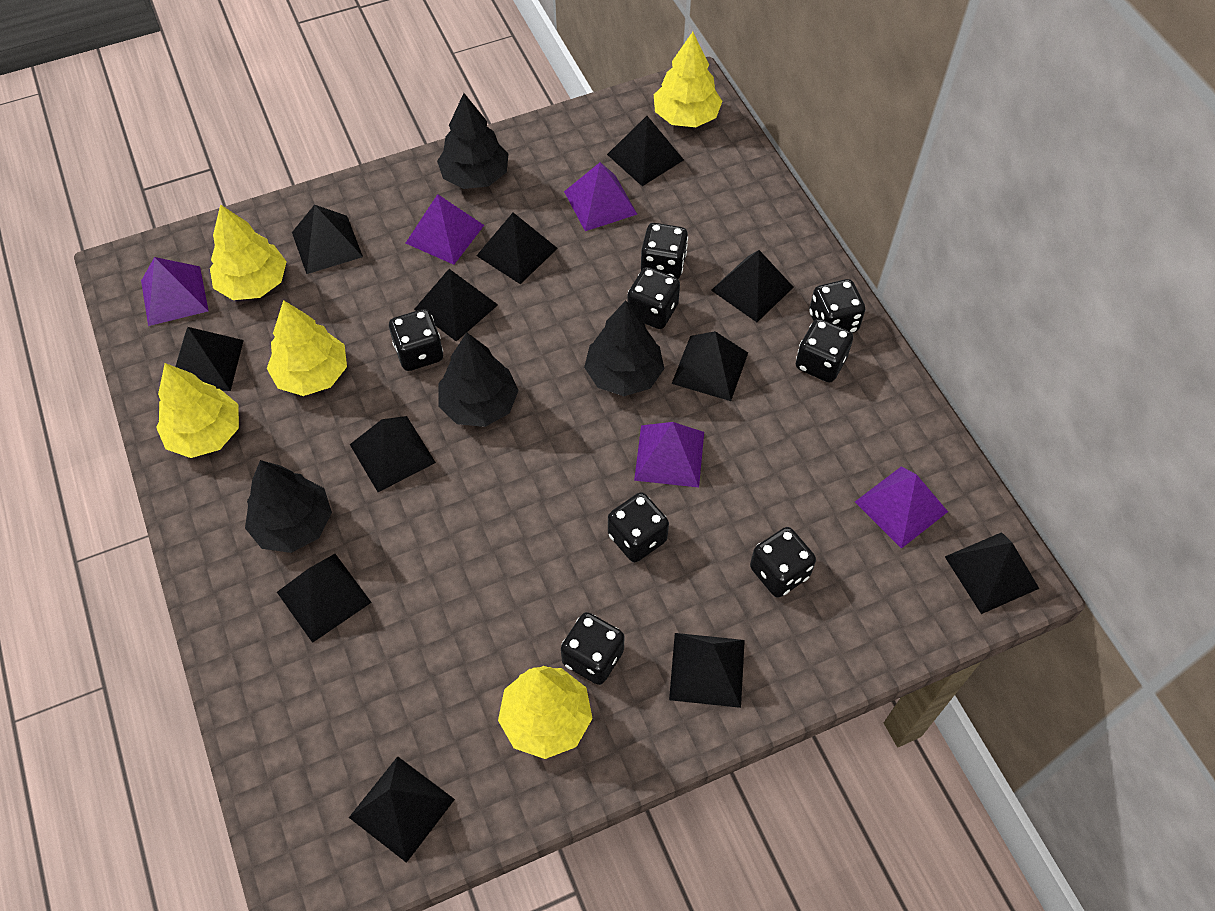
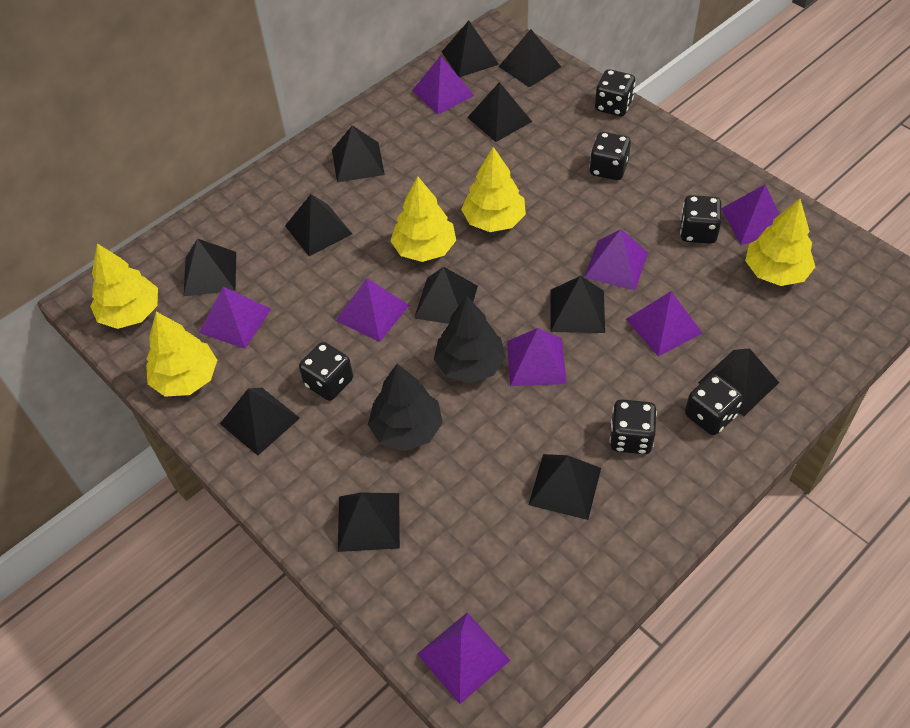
black dice: 8 -> 6
black tree: 4 -> 2
purple pyramid: 5 -> 8

